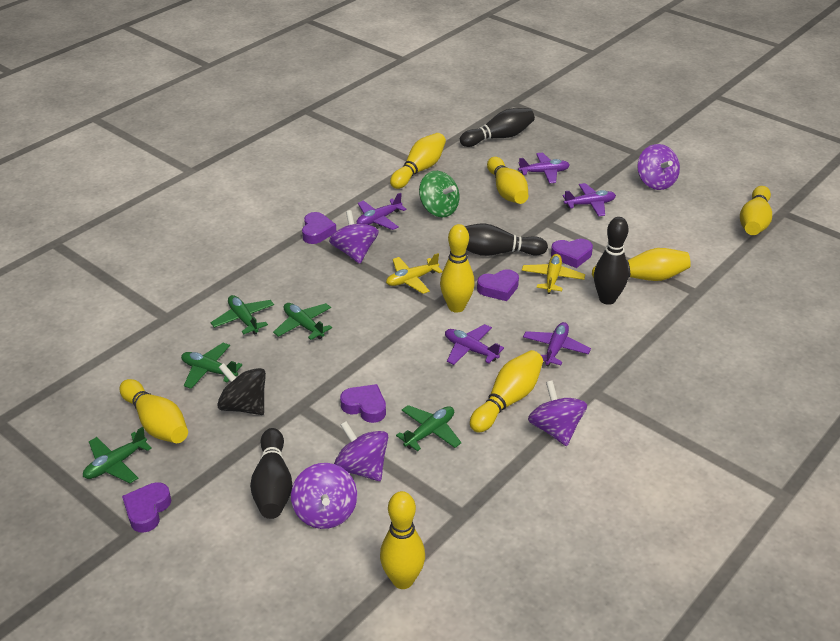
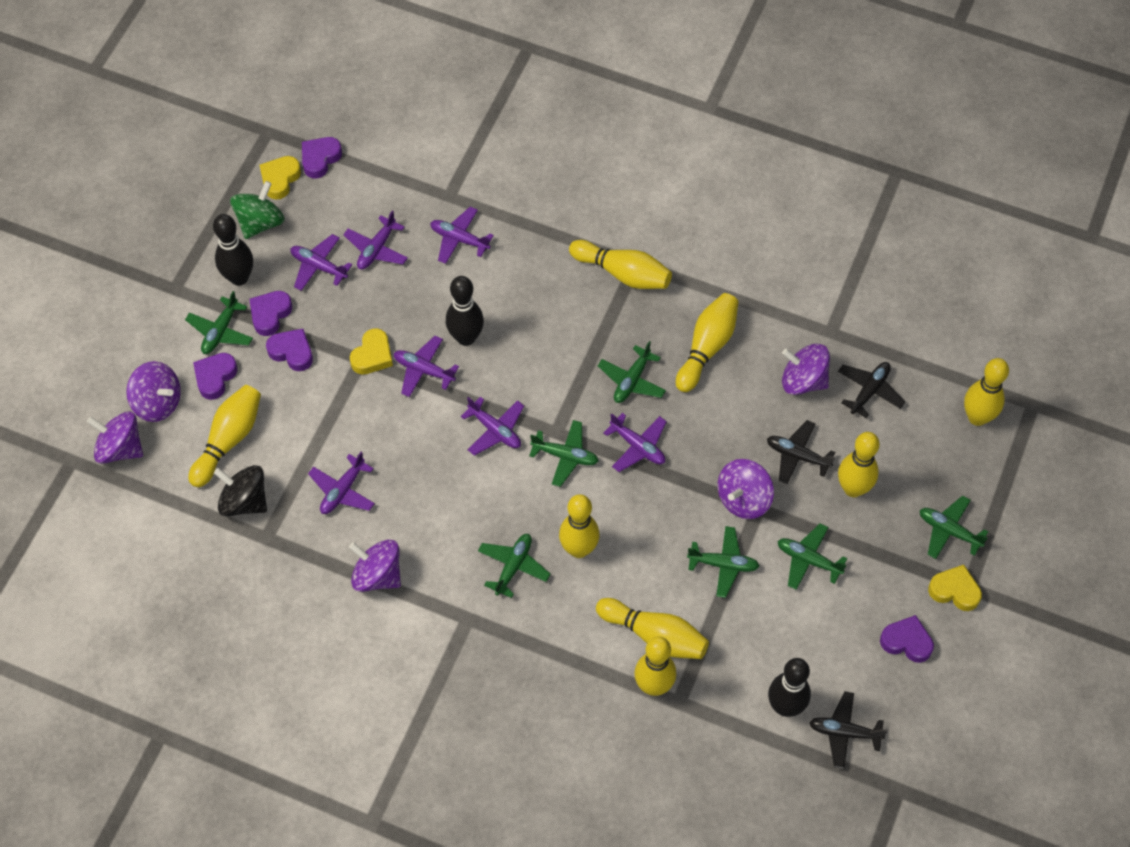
black bowling pin: 4 -> 3
black plane: 0 -> 3
green plane: 5 -> 7
purple plane: 5 -> 7
yellow heart: 0 -> 3
yellow plane: 2 -> 0

